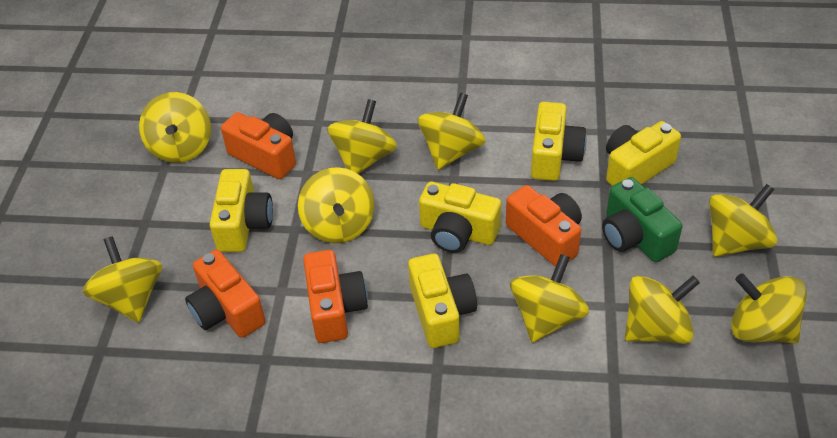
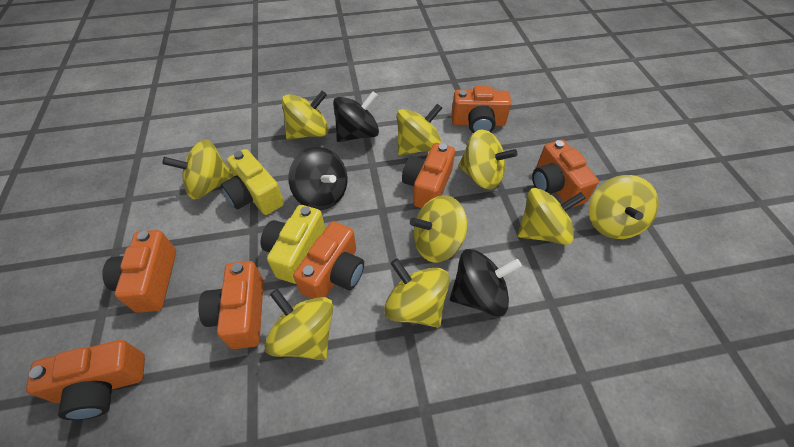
black spinning top: 0 -> 3
green camera: 1 -> 0
orange camera: 4 -> 7
yellow camera: 5 -> 2

